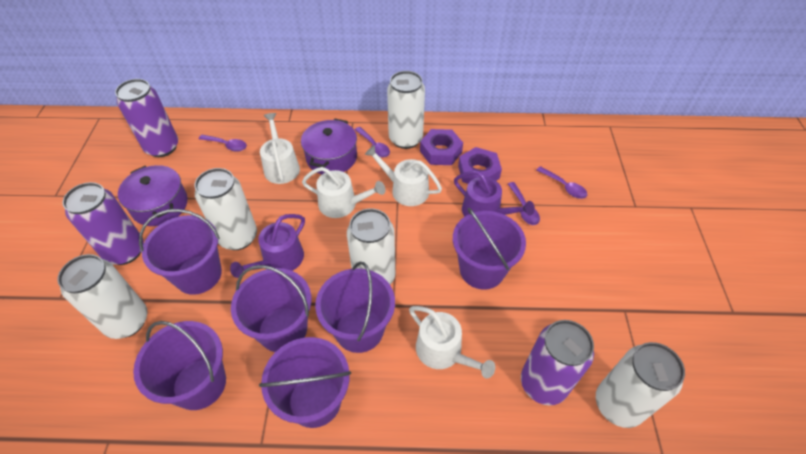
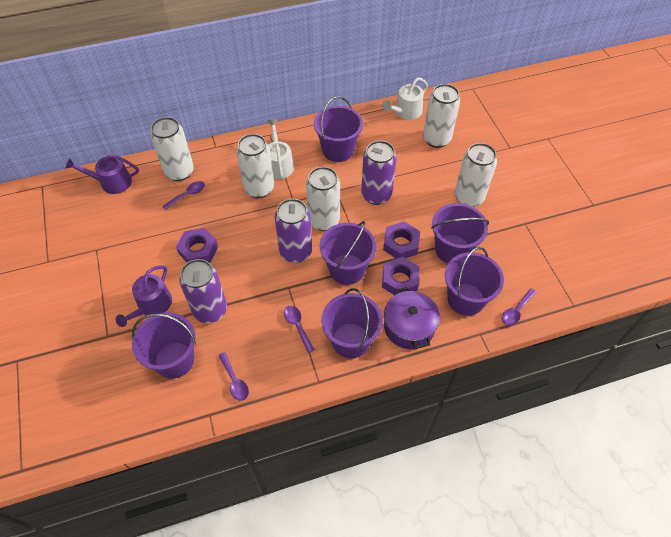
purple nut: 2 -> 3
purple pot: 2 -> 1
white watering can: 4 -> 2

